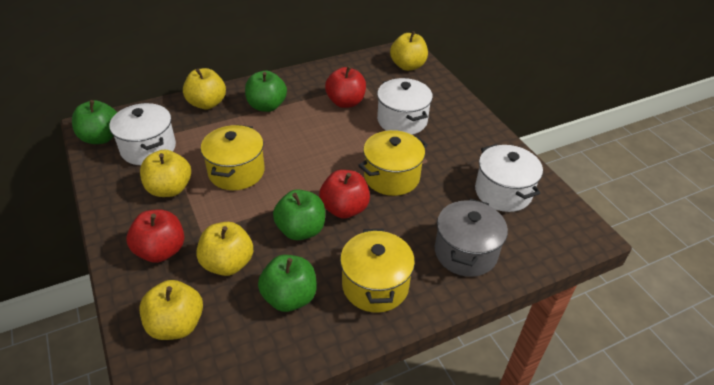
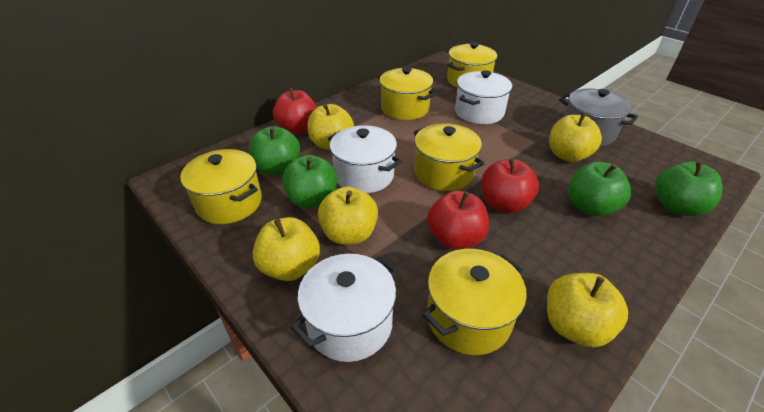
yellow pot: 3 -> 5

